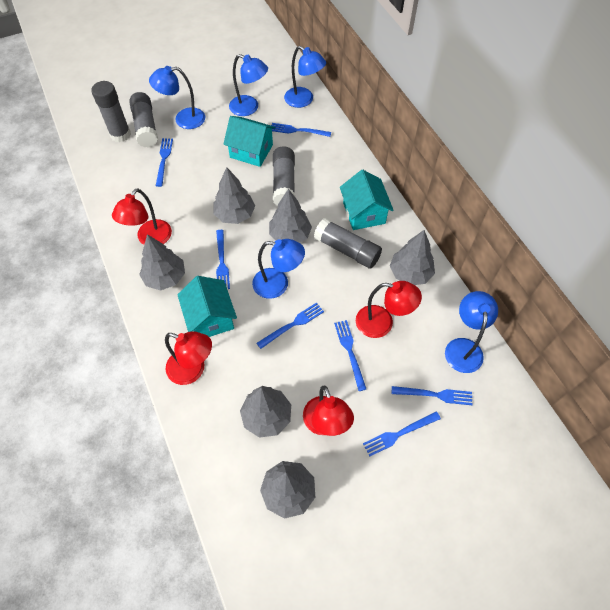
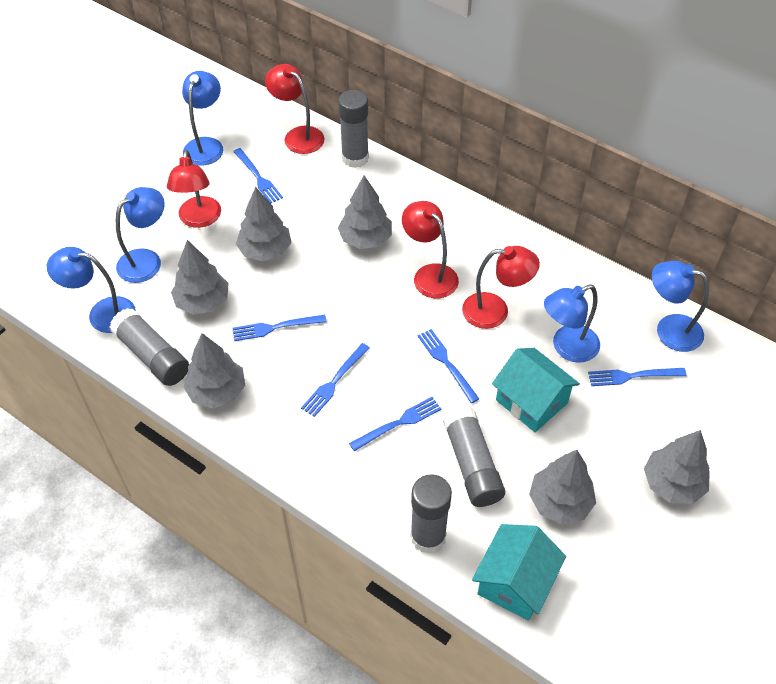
blue fork: 7 -> 6
turquoise house: 3 -> 2

